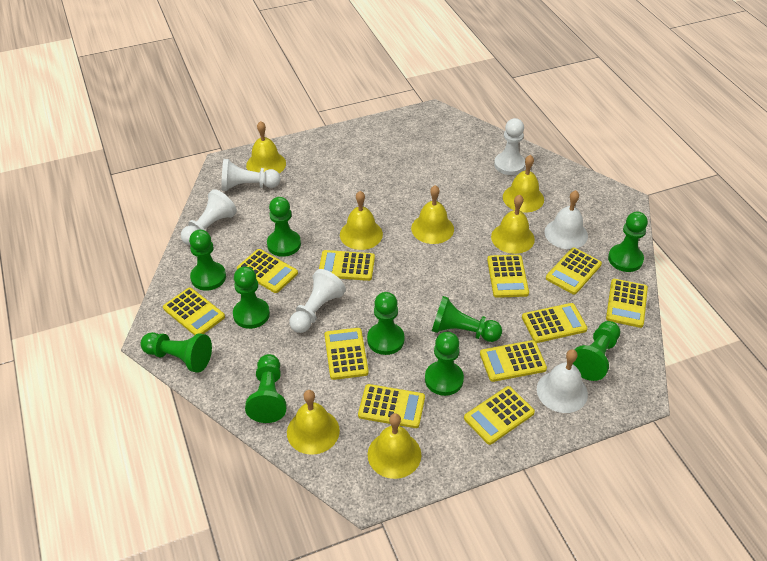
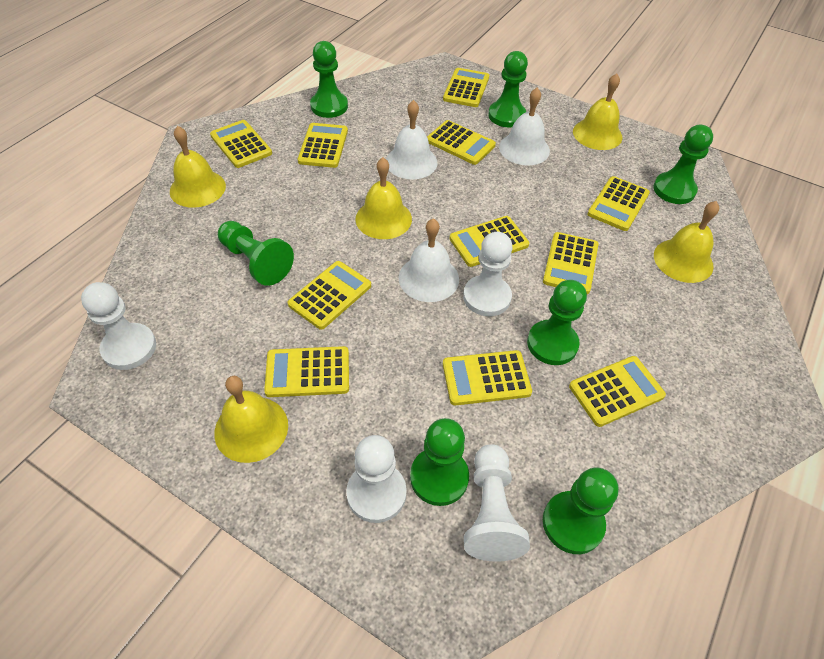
green pawn: 10 -> 7
white bell: 2 -> 3
yellow bell: 7 -> 5

